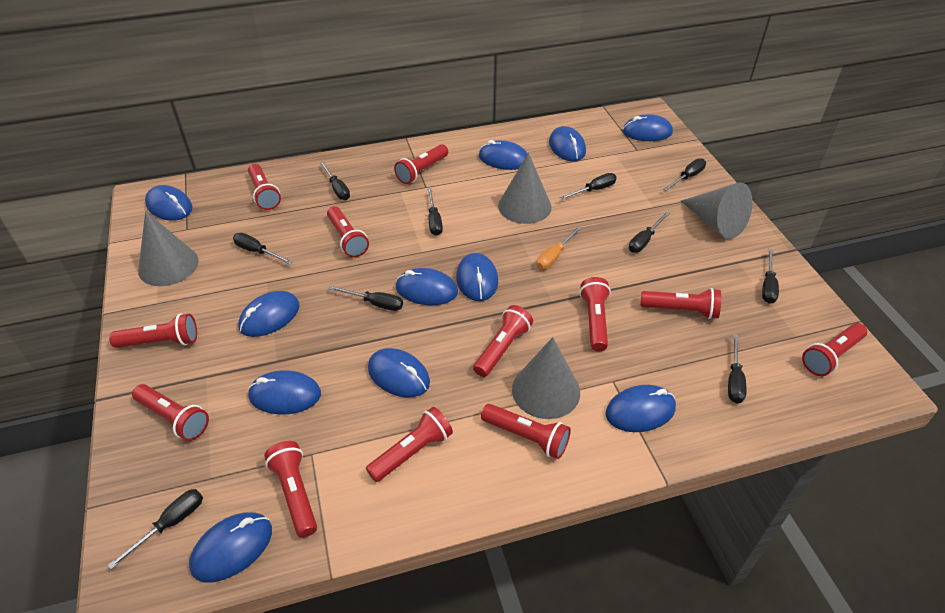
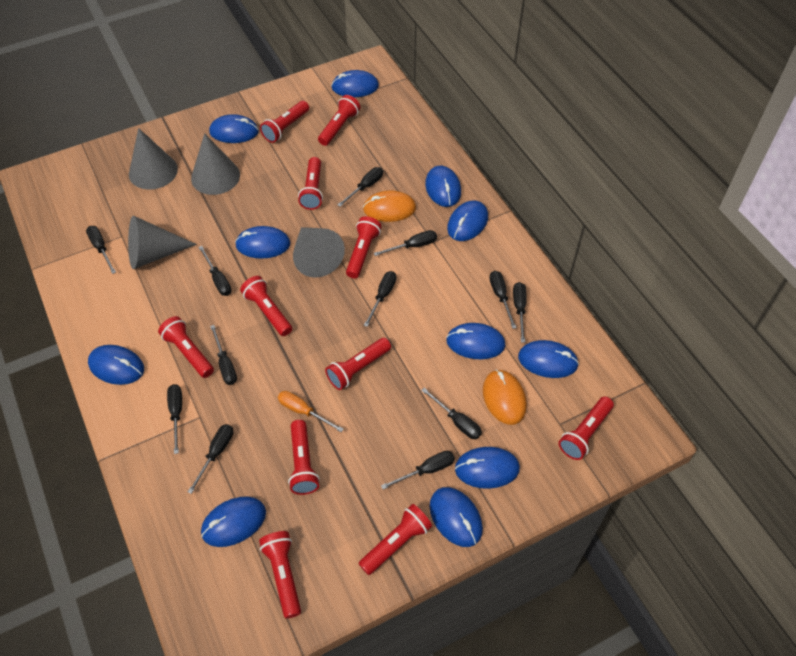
black screwdriver: 10 -> 12
orange mouse: 0 -> 2
red flashlight: 12 -> 11

